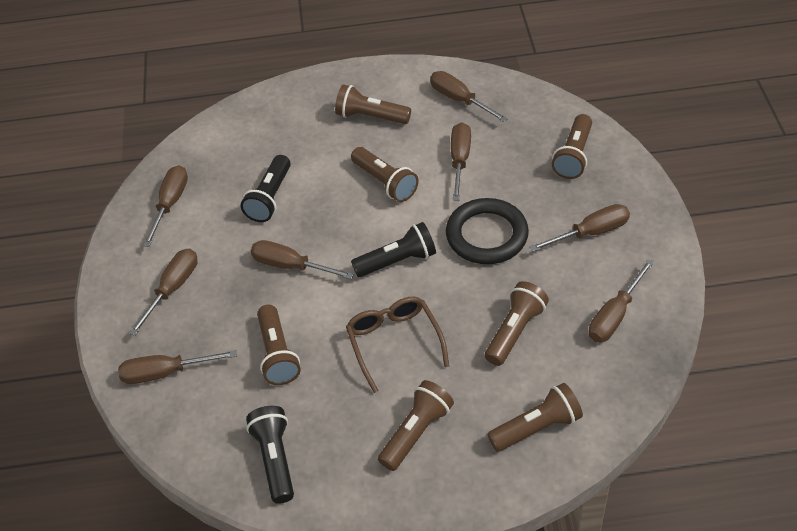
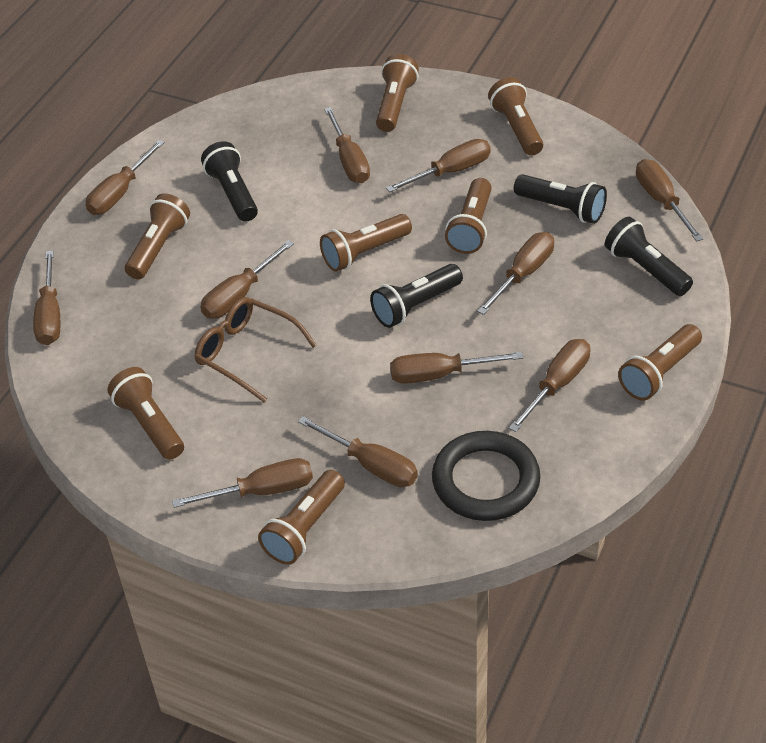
black flashlight: 3 -> 4
brown flashlight: 7 -> 8
brown screwdriver: 8 -> 11

